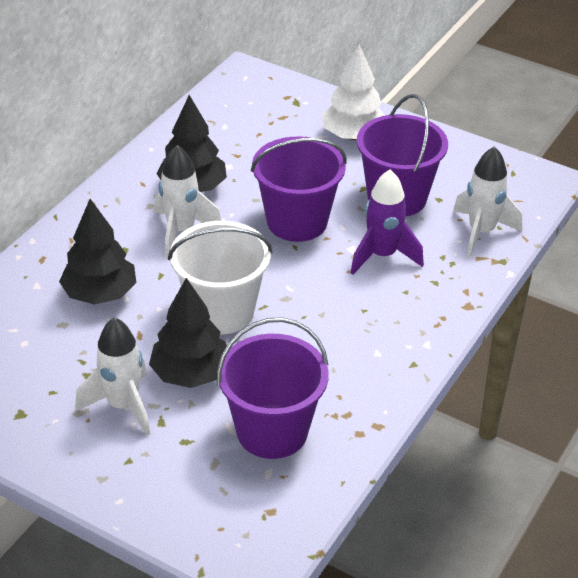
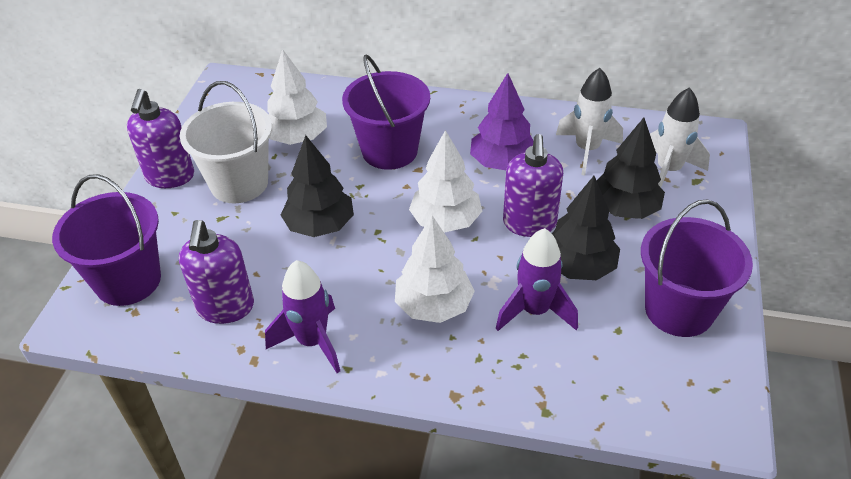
purple rocket: 1 -> 2
purple soap dispenser: 0 -> 3
purple tree: 0 -> 1
white rocket: 3 -> 2
white tree: 1 -> 3

